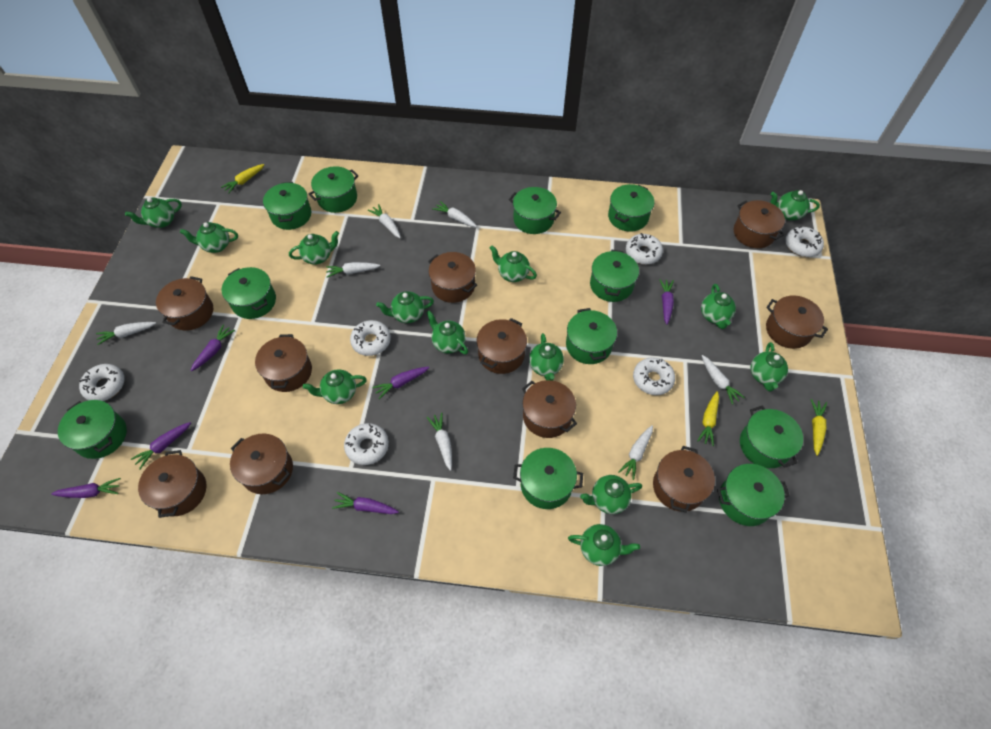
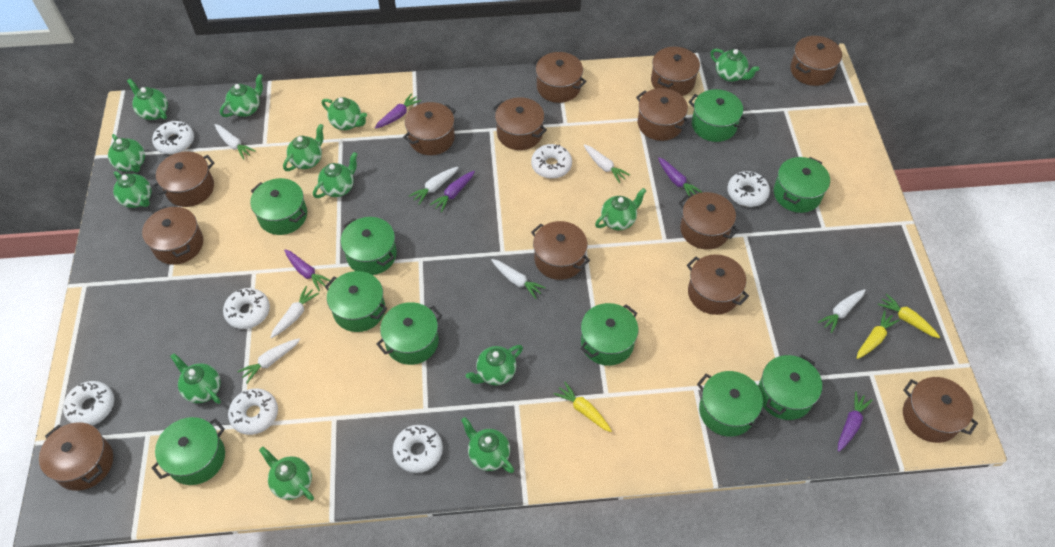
brown pot: 10 -> 13
green pot: 11 -> 10
purple carrot: 6 -> 5
white donut: 6 -> 7

